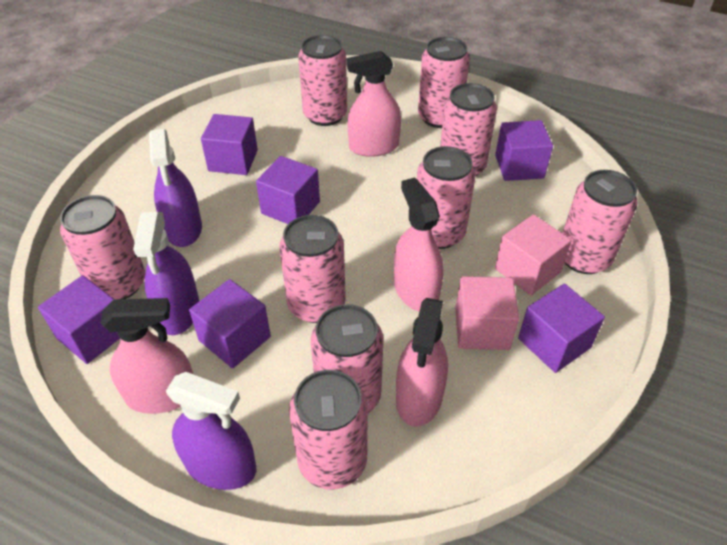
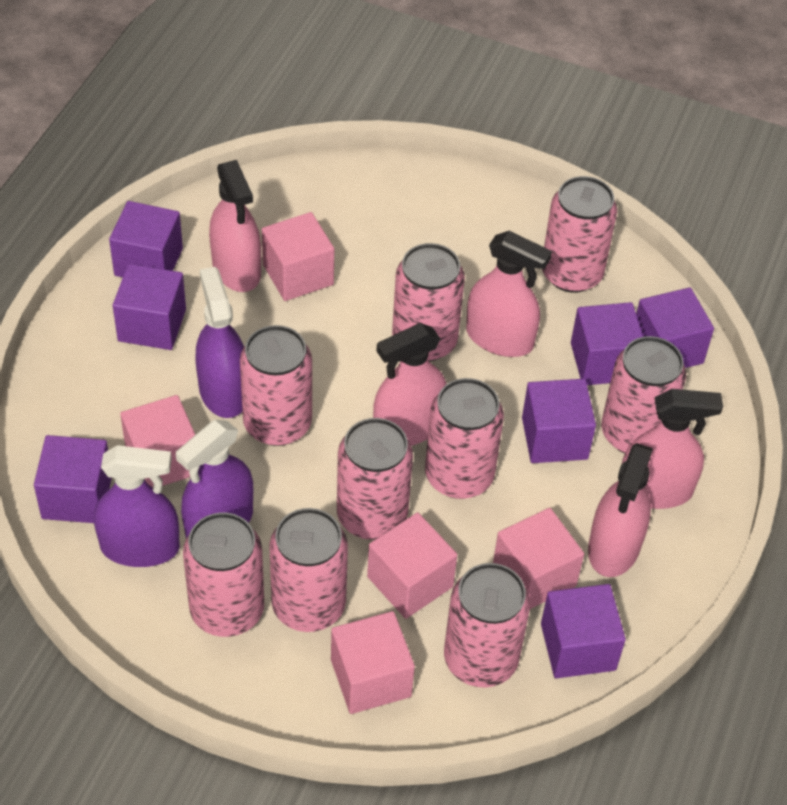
pink cube: 2 -> 5
pink spray bottle: 4 -> 5
purple cube: 6 -> 7

